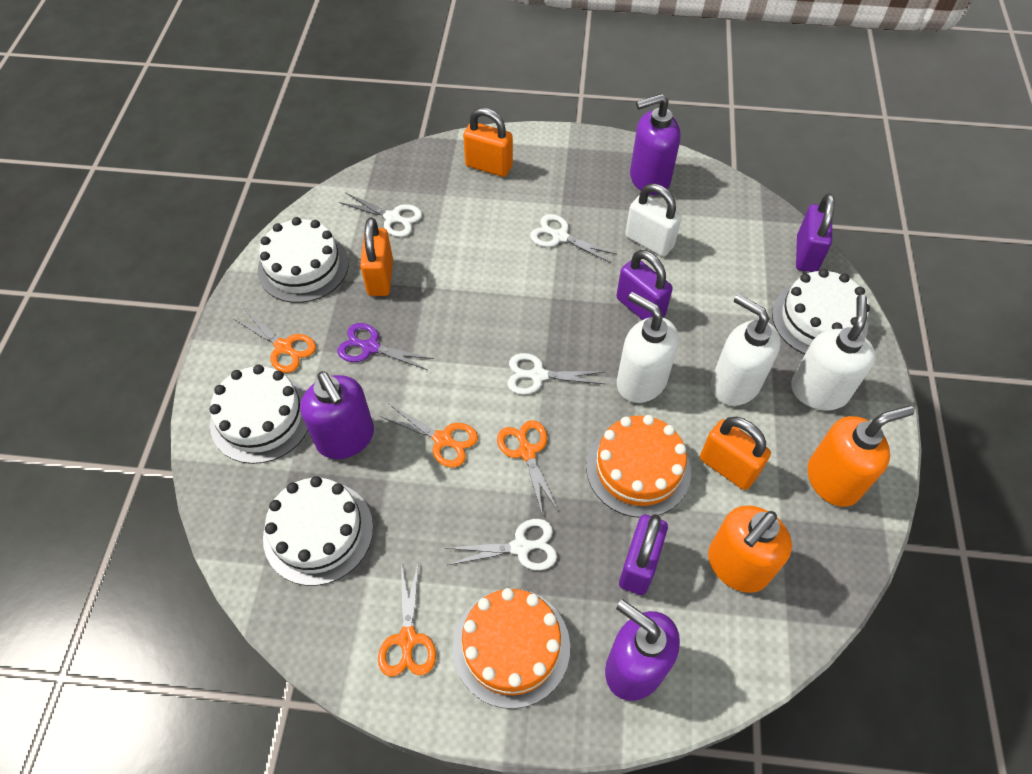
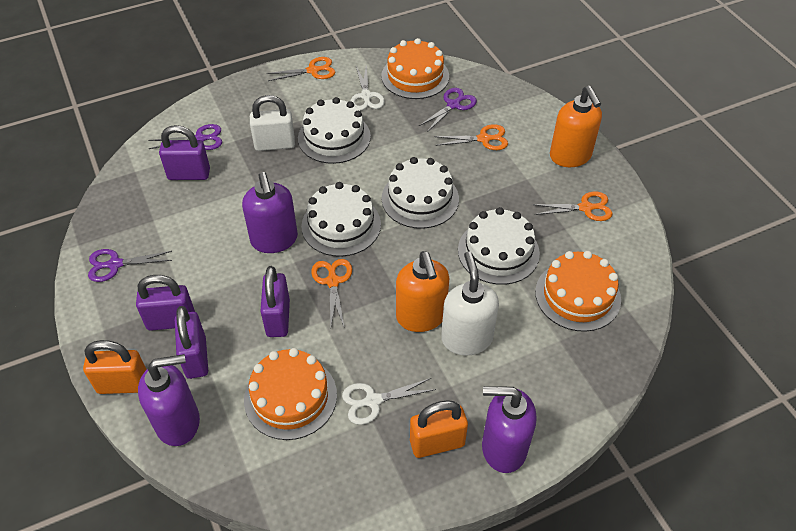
orange cake: 2 -> 3
orange padlock: 3 -> 2
purple padlock: 3 -> 4
purple scissors: 1 -> 3
white scissors: 4 -> 2
white soap dispenser: 3 -> 1

